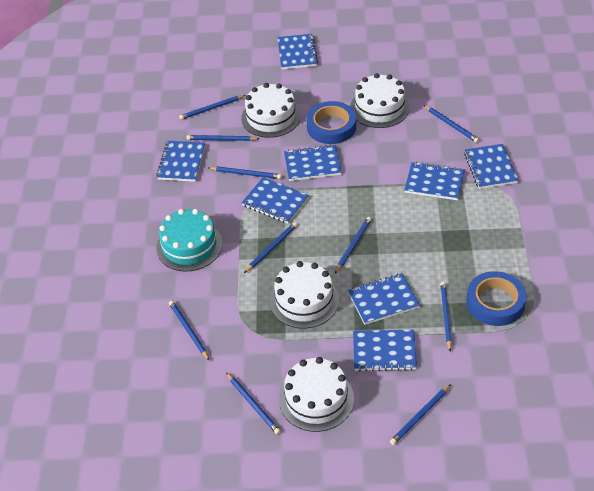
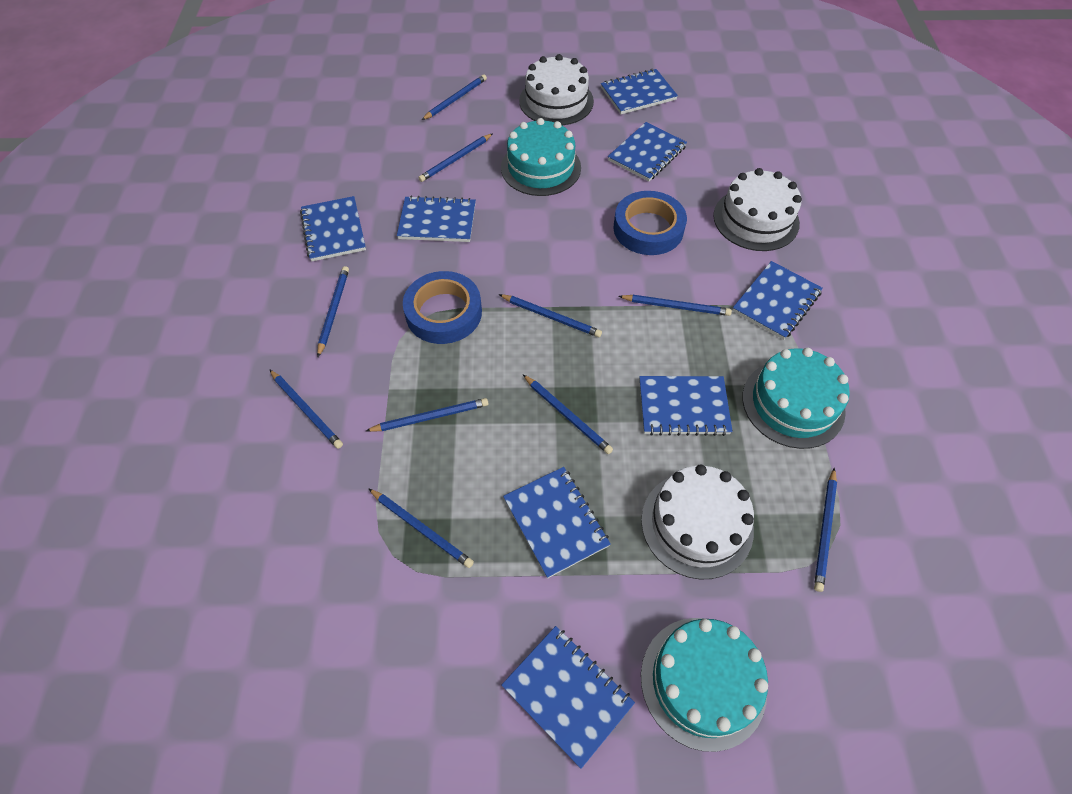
turquoise cake: 1 -> 3
white cake: 4 -> 3

